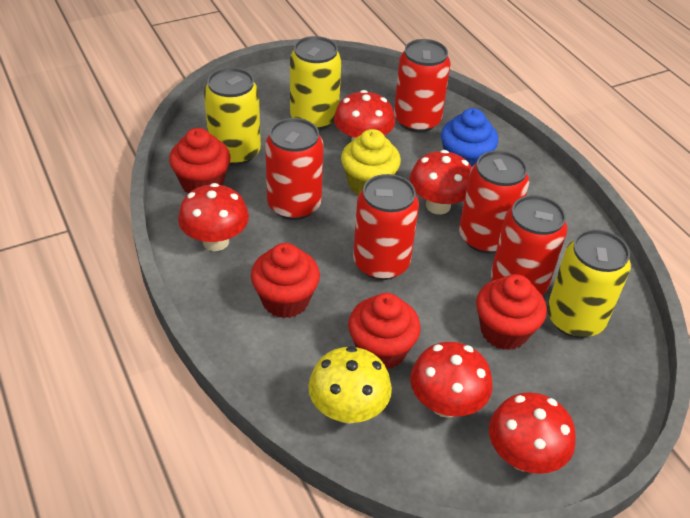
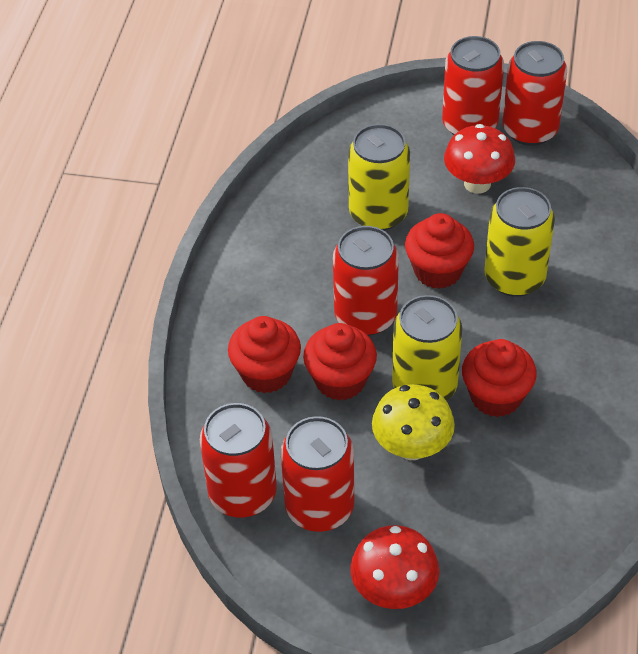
blue cupcake: 1 -> 0
red mushroom: 5 -> 2
yellow cupcake: 1 -> 0

